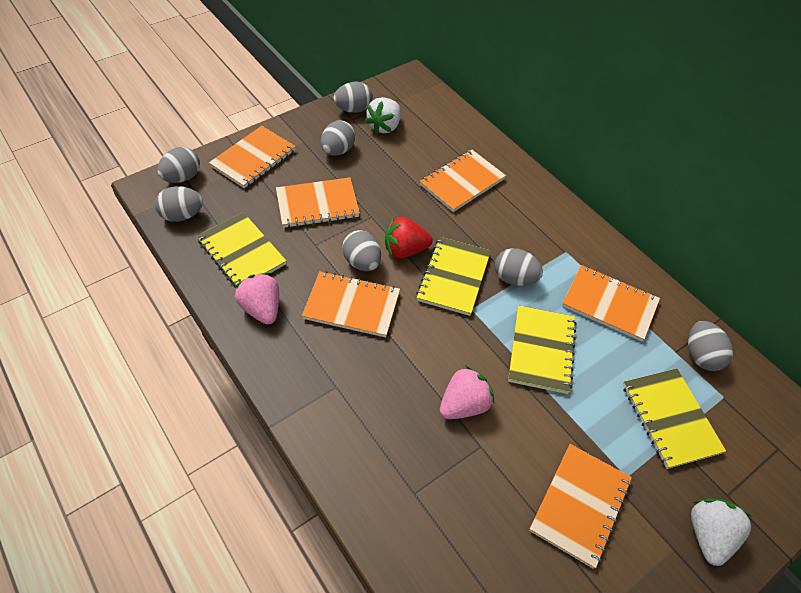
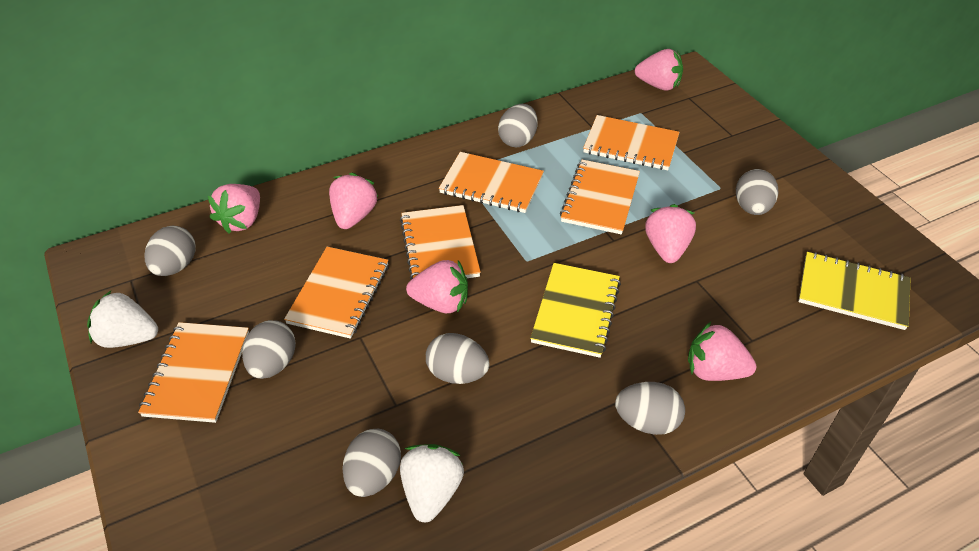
pink strawberry: 2 -> 6
red strawberry: 1 -> 0
yellow notebook: 4 -> 2

